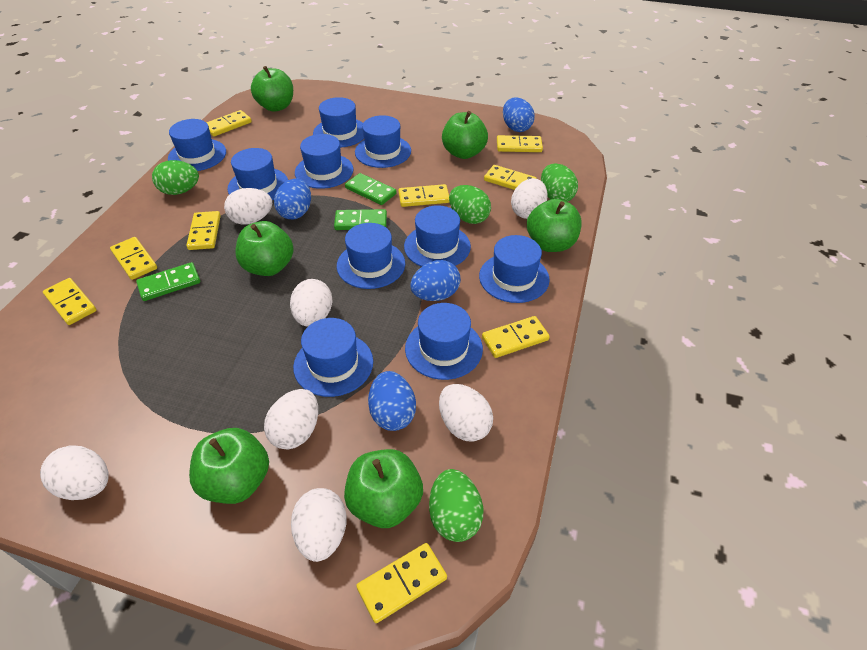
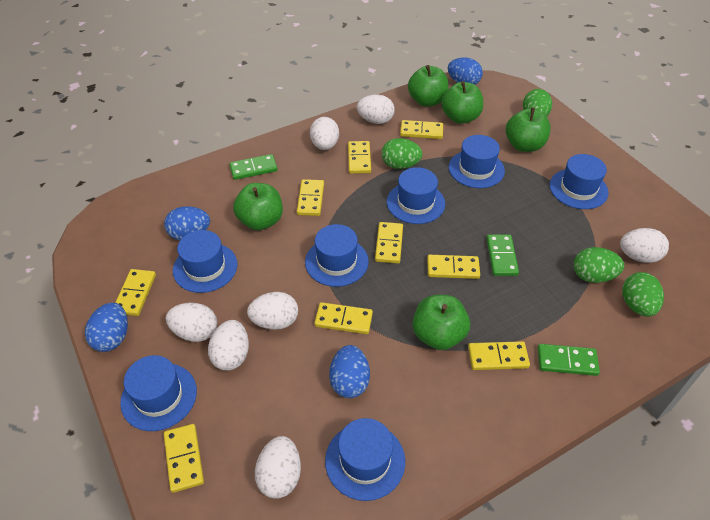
blue hat: 10 -> 7
green apple: 6 -> 5

